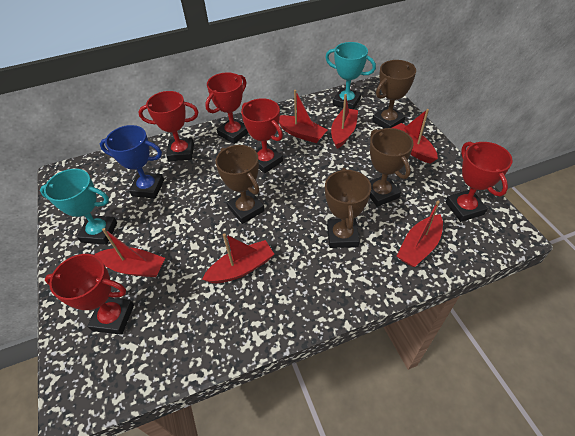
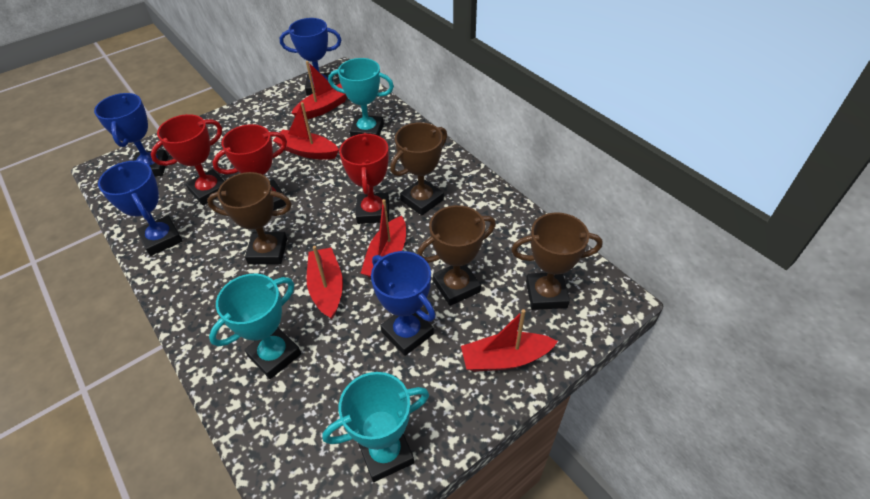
blue trophy: 1 -> 4
red boat: 6 -> 5
red trophy: 5 -> 3
turquoise trophy: 2 -> 3

